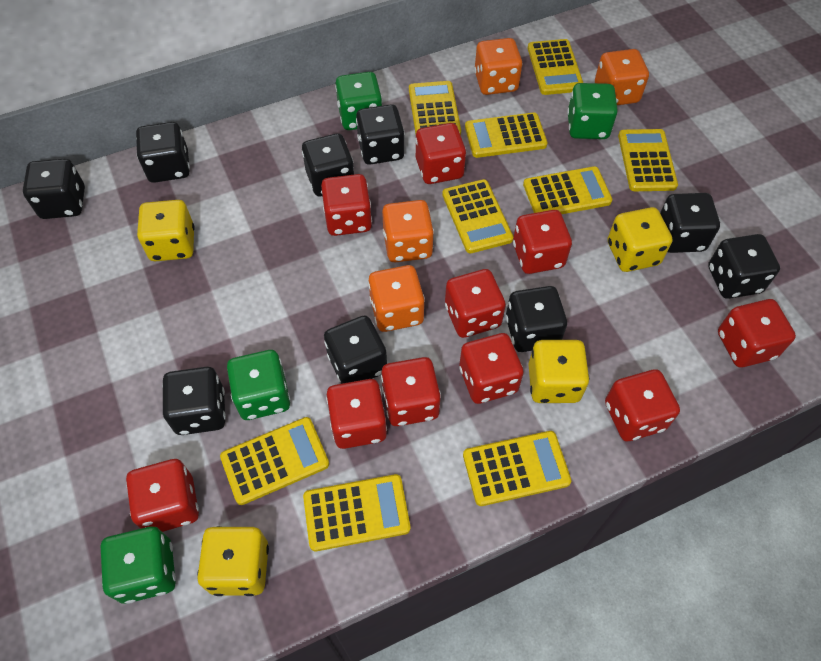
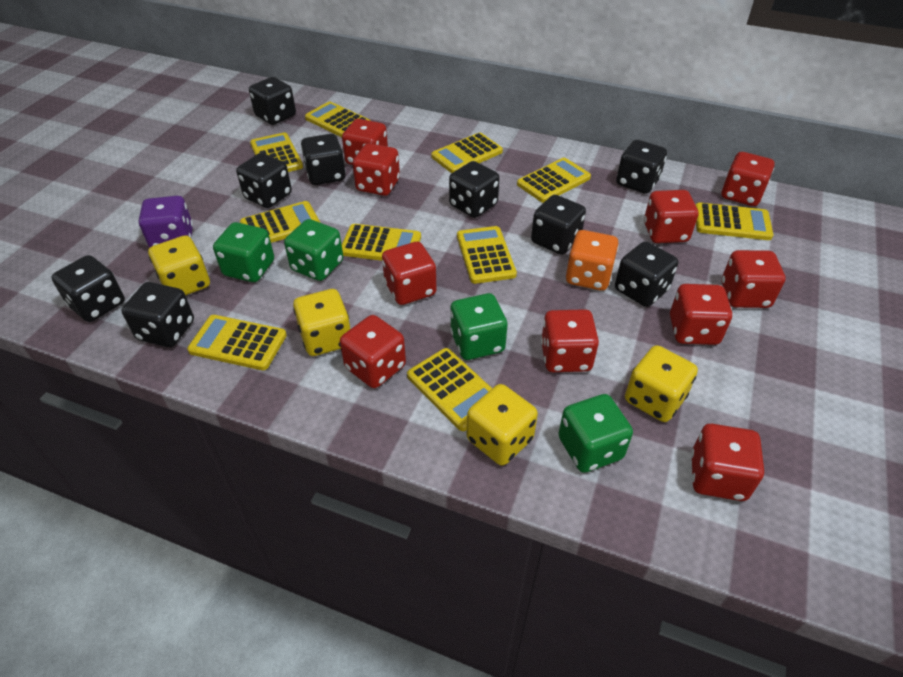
orange dice: 4 -> 1
purple dice: 0 -> 1
yellow calculator: 9 -> 10

